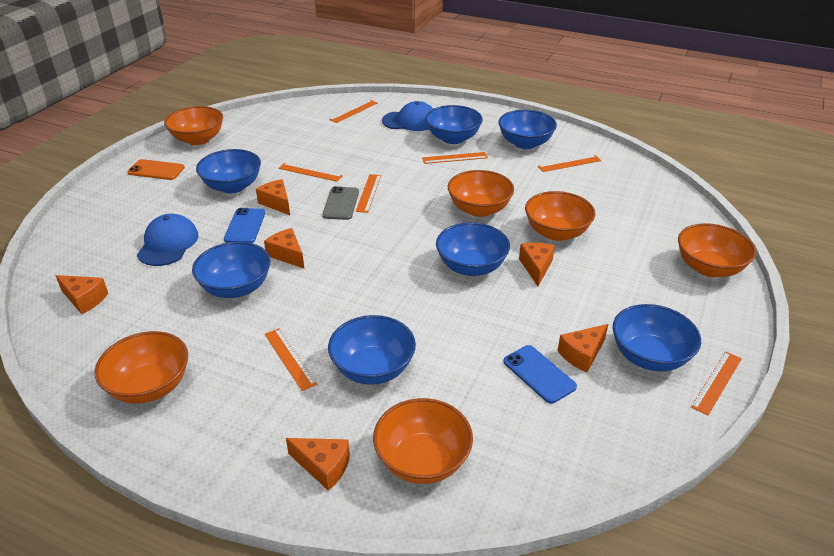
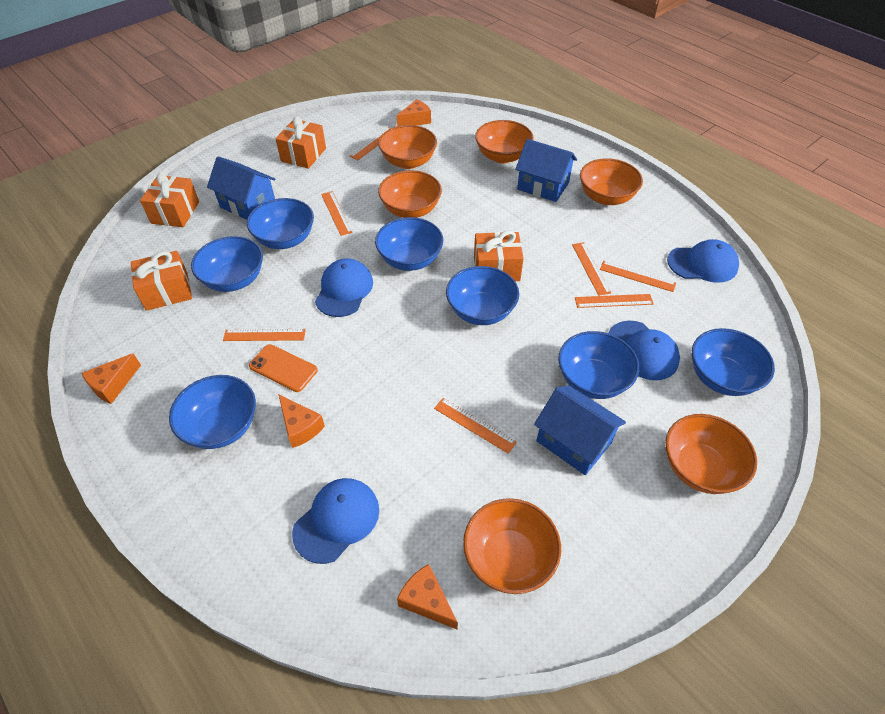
blue cap: 2 -> 4
blue house: 0 -> 3
blue phone: 2 -> 0
grey phone: 1 -> 0
orange cheese: 6 -> 4
orange gift: 0 -> 4

